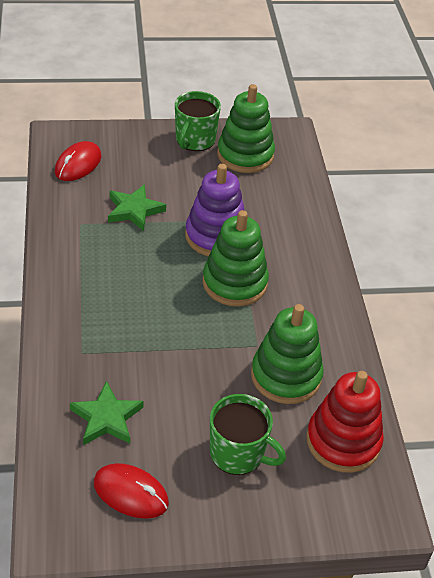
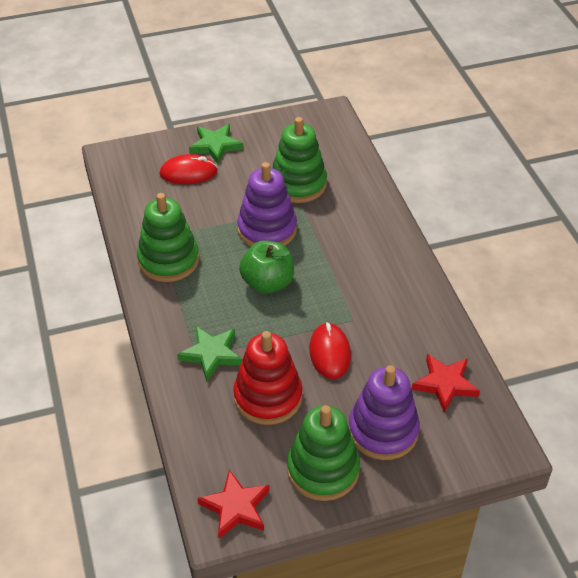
green apple: 0 -> 1
green mug: 2 -> 0
purple stacking toy: 1 -> 2
red star: 0 -> 2

